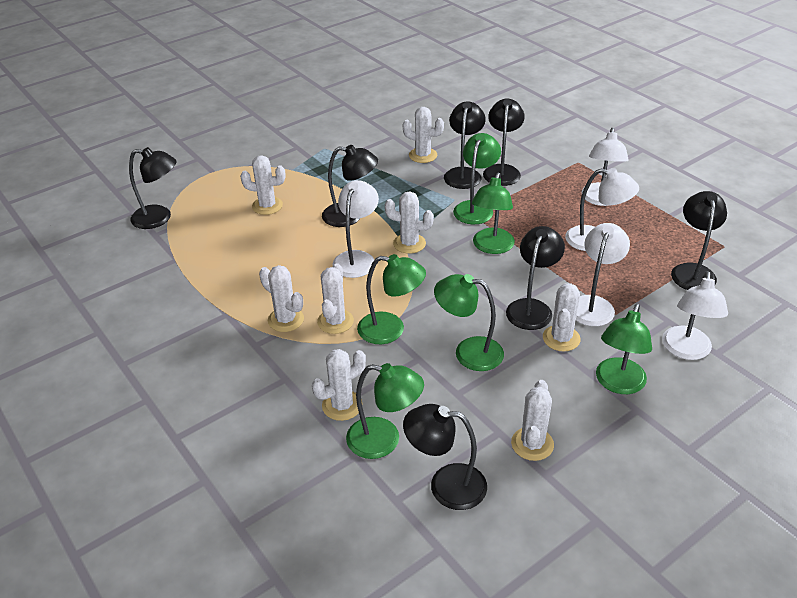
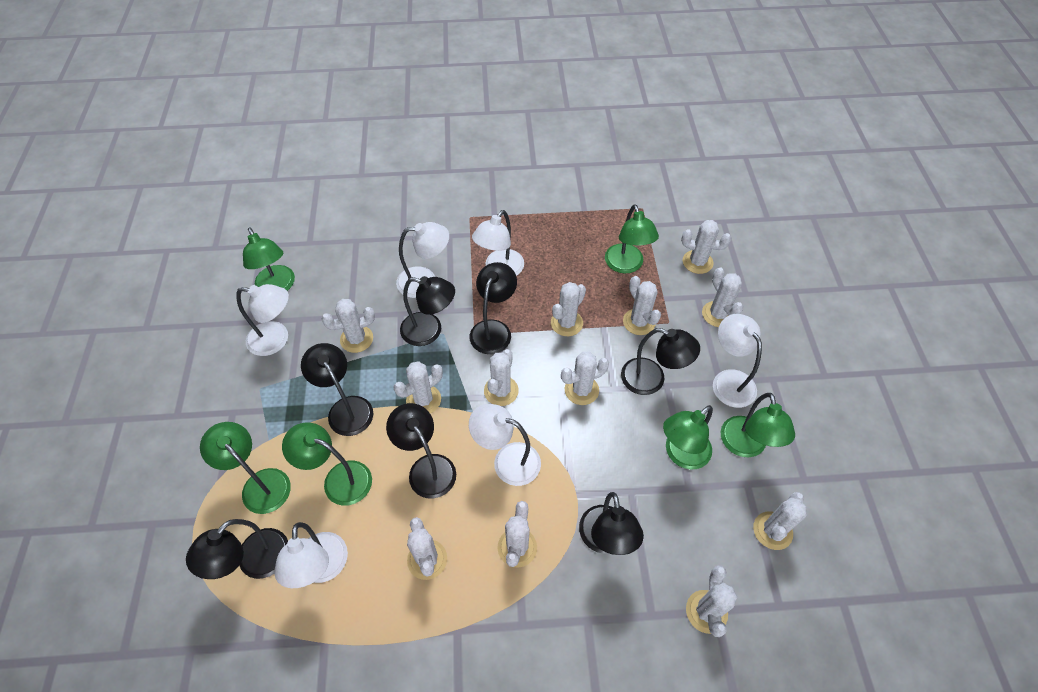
white cactus: 8 -> 12
white lamp: 5 -> 6

